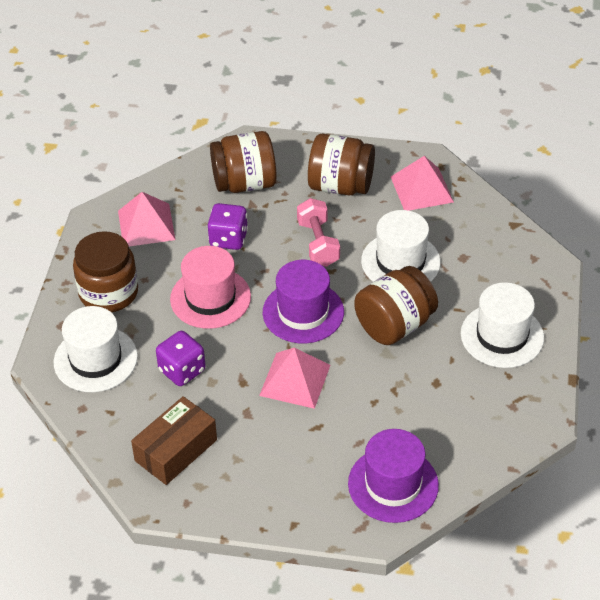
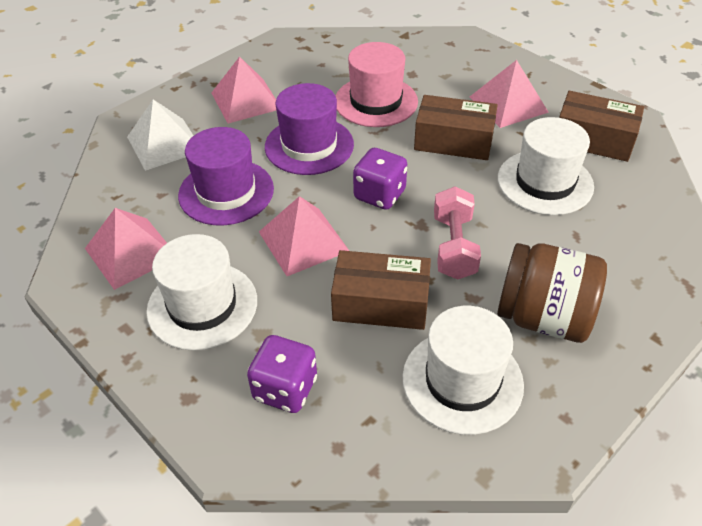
brown box: 1 -> 3
brown jar: 4 -> 1
pink pyramid: 3 -> 4
white pyramid: 0 -> 1

